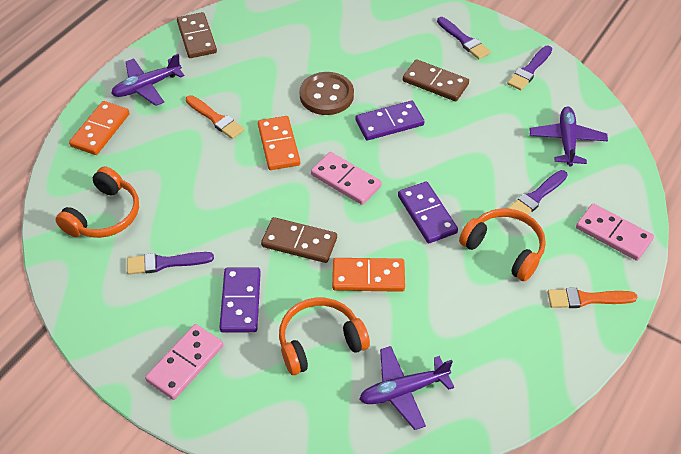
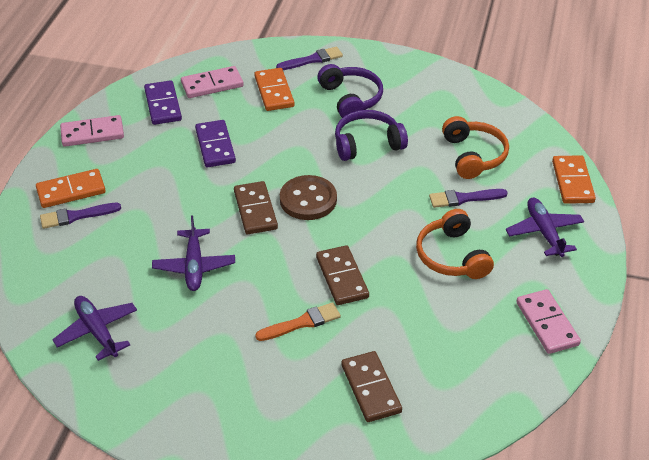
orange brush: 2 -> 1
orange headphones: 3 -> 2
purple brush: 4 -> 3
purple domino: 3 -> 2
purple headphones: 0 -> 2

